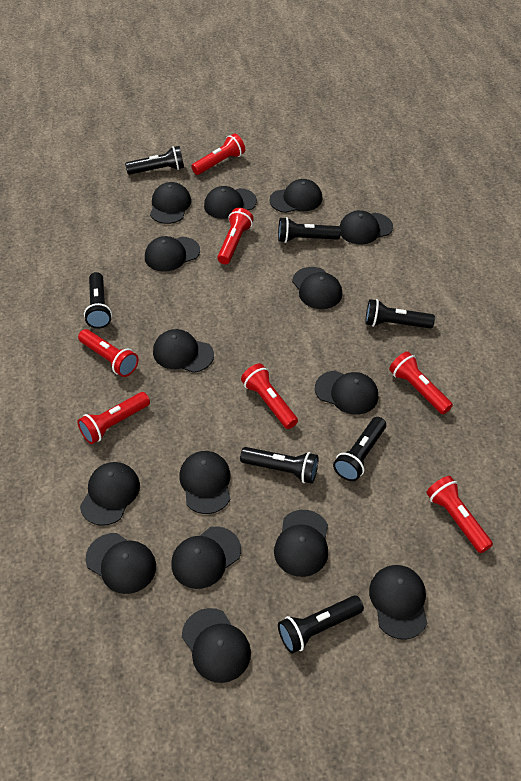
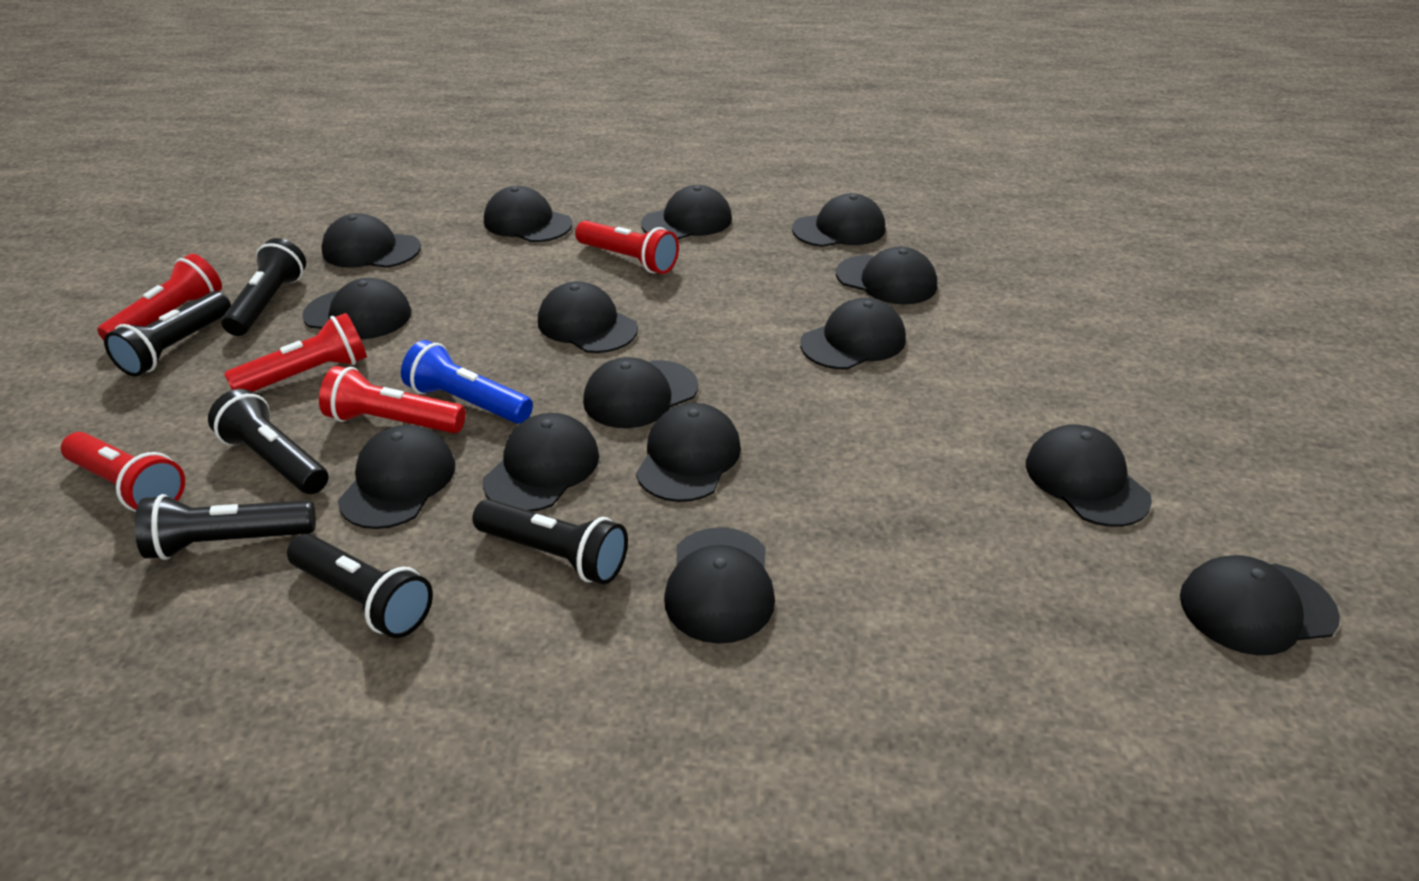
black flashlight: 7 -> 6
blue flashlight: 0 -> 1
red flashlight: 7 -> 5

